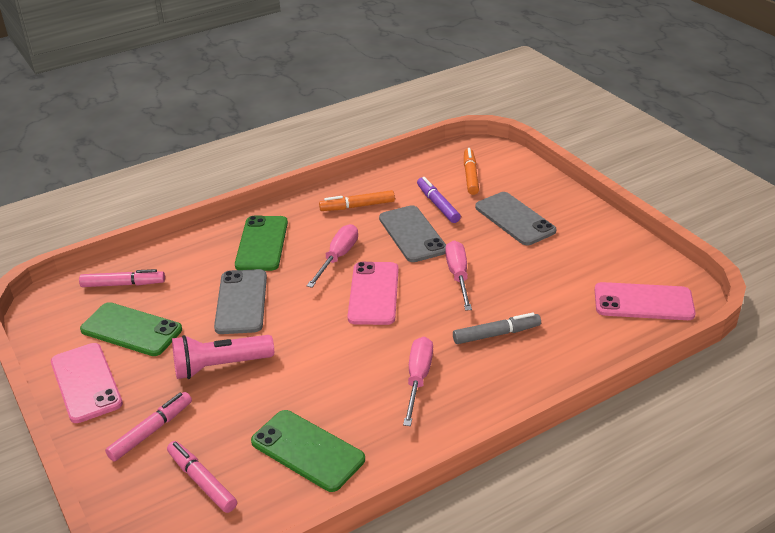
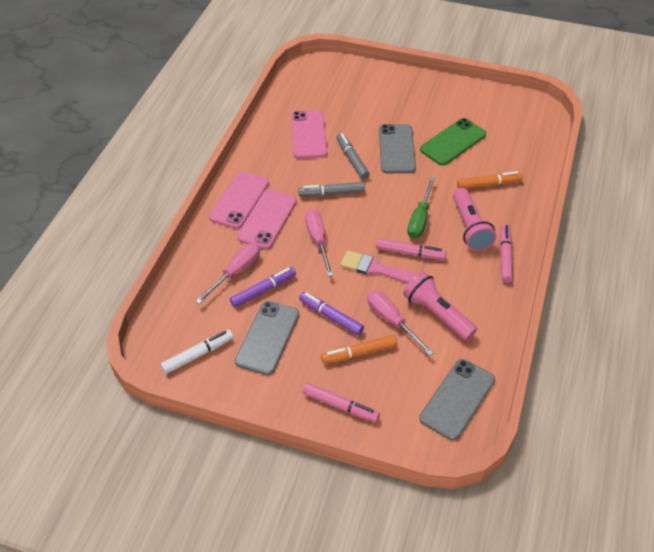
green phone: 3 -> 1
green screwdriver: 0 -> 1
grey marker: 1 -> 2
pink brush: 0 -> 1
pink flashlight: 1 -> 2
purple marker: 1 -> 2
white marker: 0 -> 1

